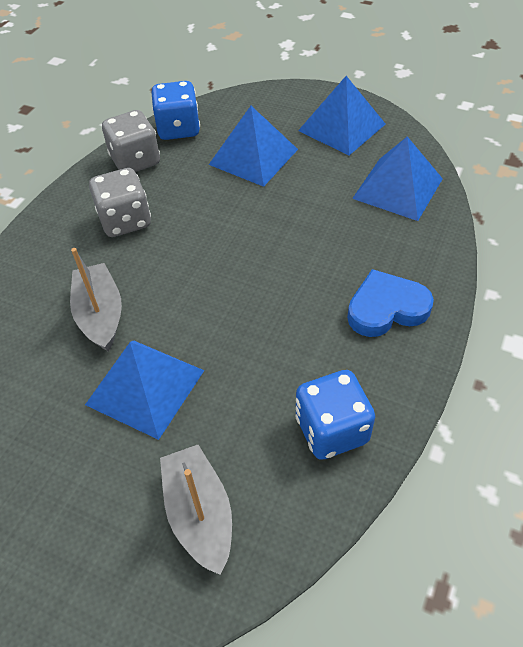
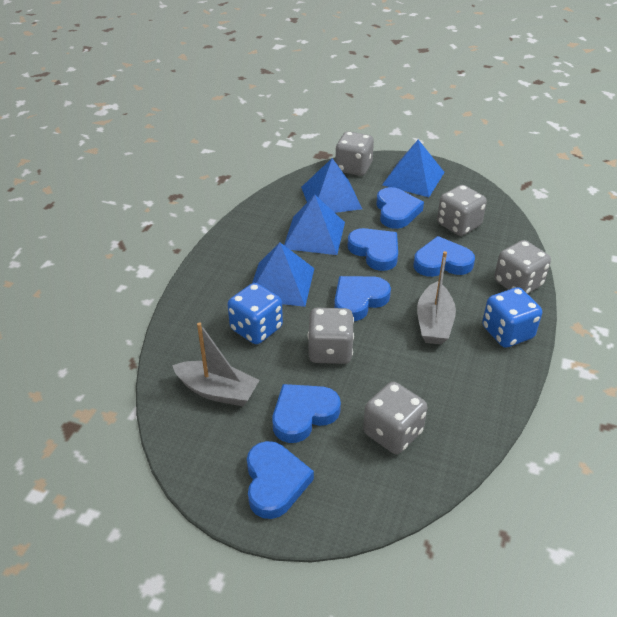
blue heart: 1 -> 6
grey dice: 2 -> 5

